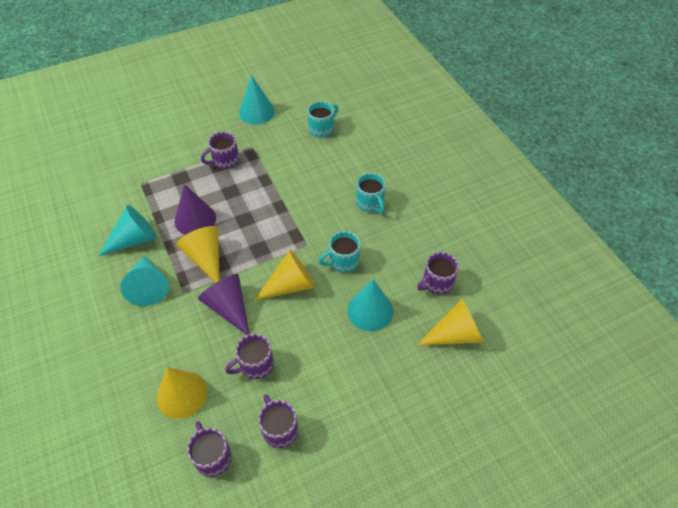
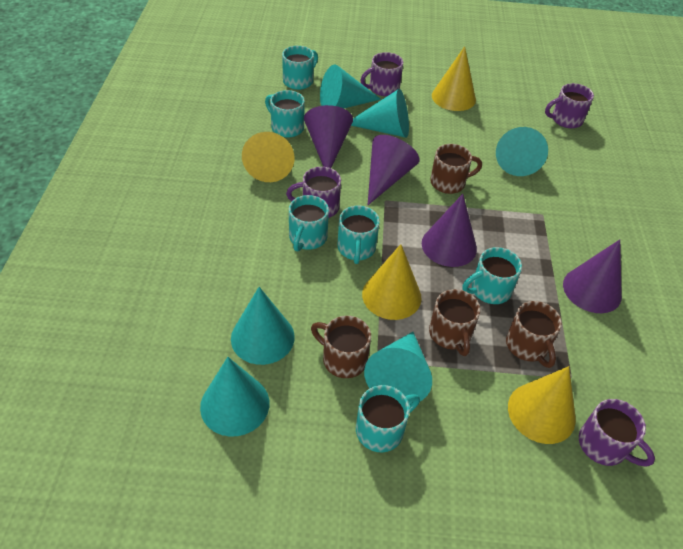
brown mug: 0 -> 4
purple cone: 2 -> 4
purple mug: 5 -> 4
turquoise cone: 4 -> 6
turquoise mug: 3 -> 6

